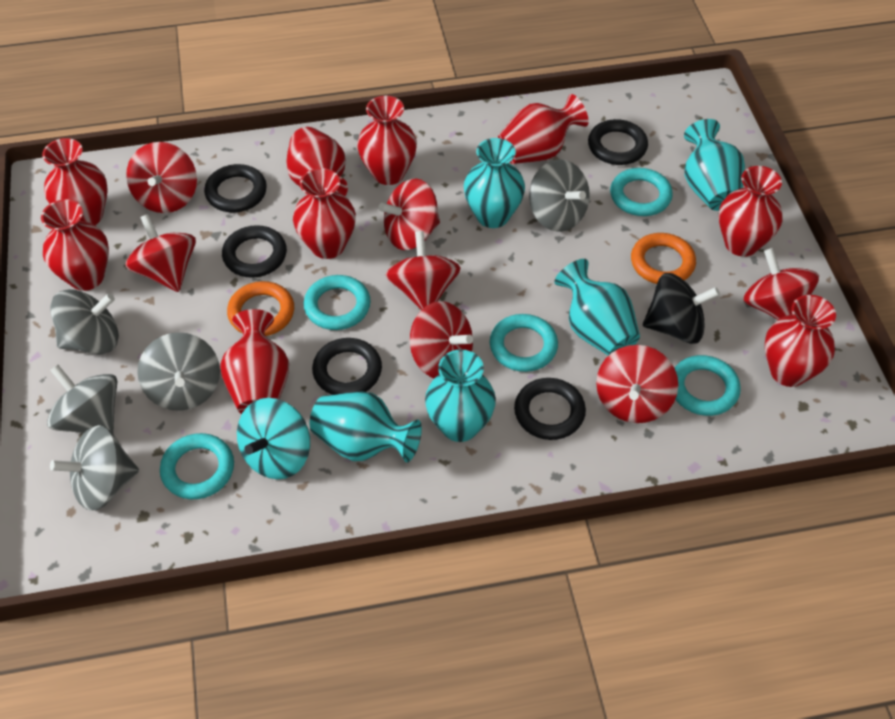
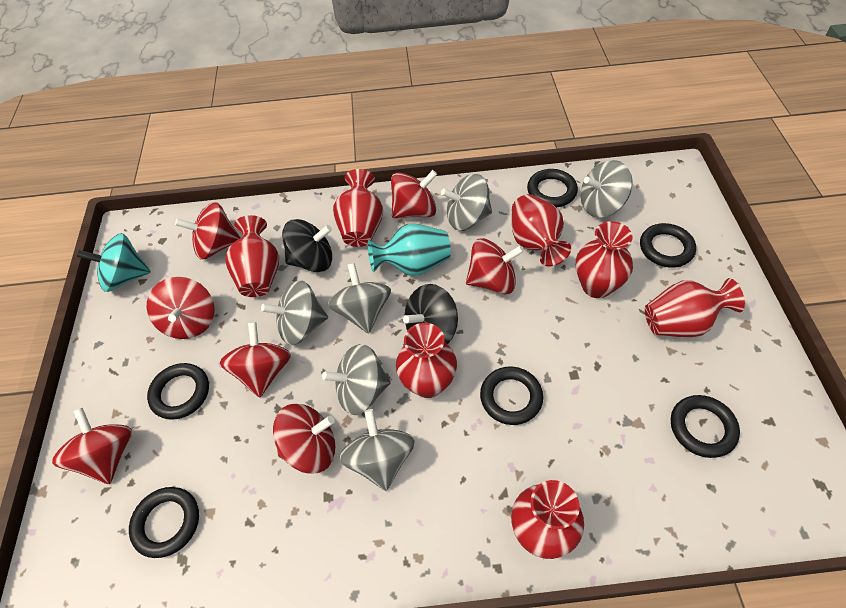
black ring: 5 -> 6
black spinning top: 1 -> 2
grey spinning top: 5 -> 6
orange ring: 2 -> 0
red vase: 9 -> 7
turquoise ring: 5 -> 0
turquoise vase: 5 -> 1

